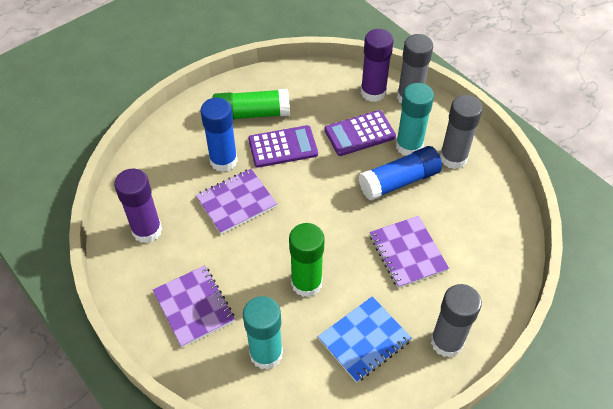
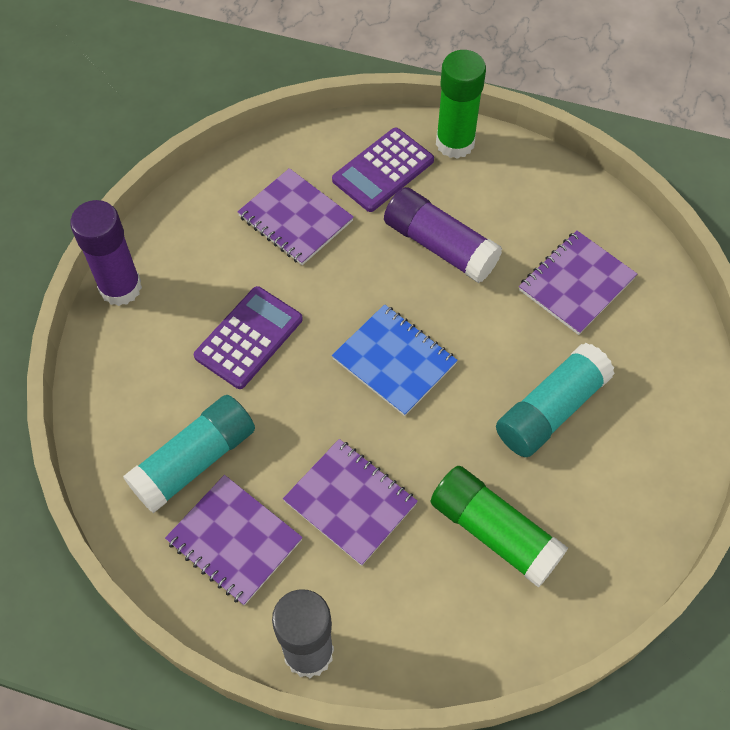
blue glue stick: 2 -> 0
grey glue stick: 3 -> 1
purple notebook: 3 -> 4

